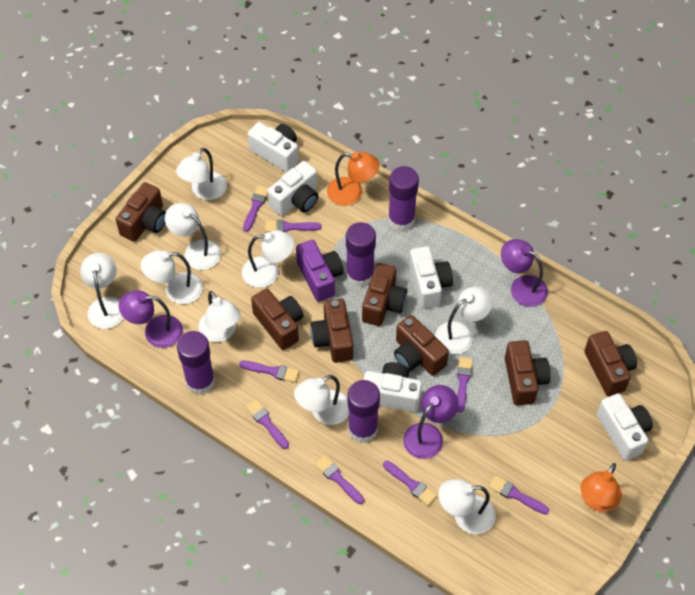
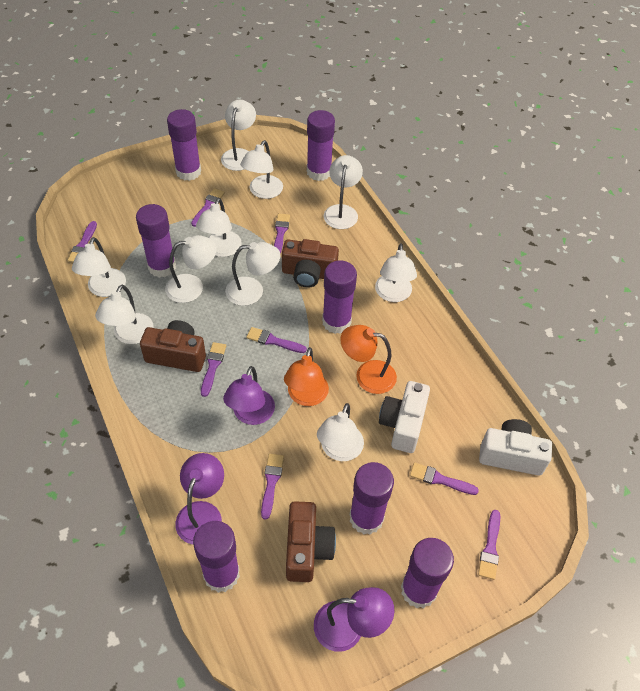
brown camera: 7 -> 3
purple camera: 1 -> 0
purple glue stick: 4 -> 7
white camera: 5 -> 2
white lamp: 9 -> 10

